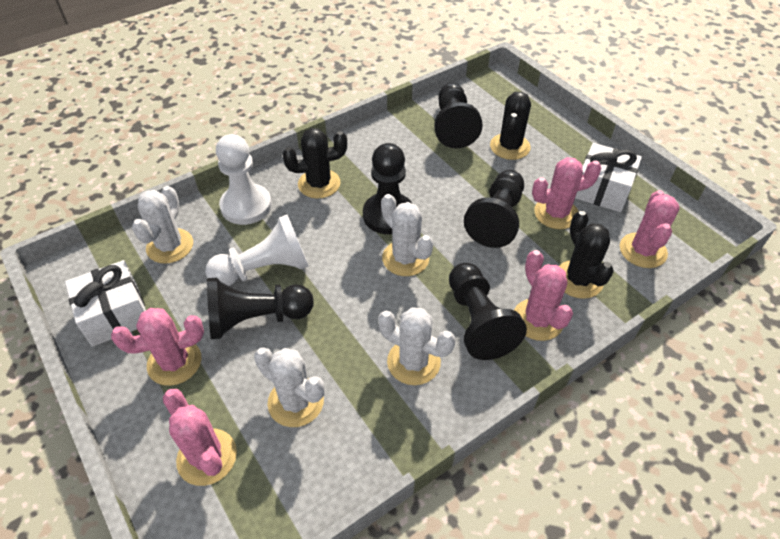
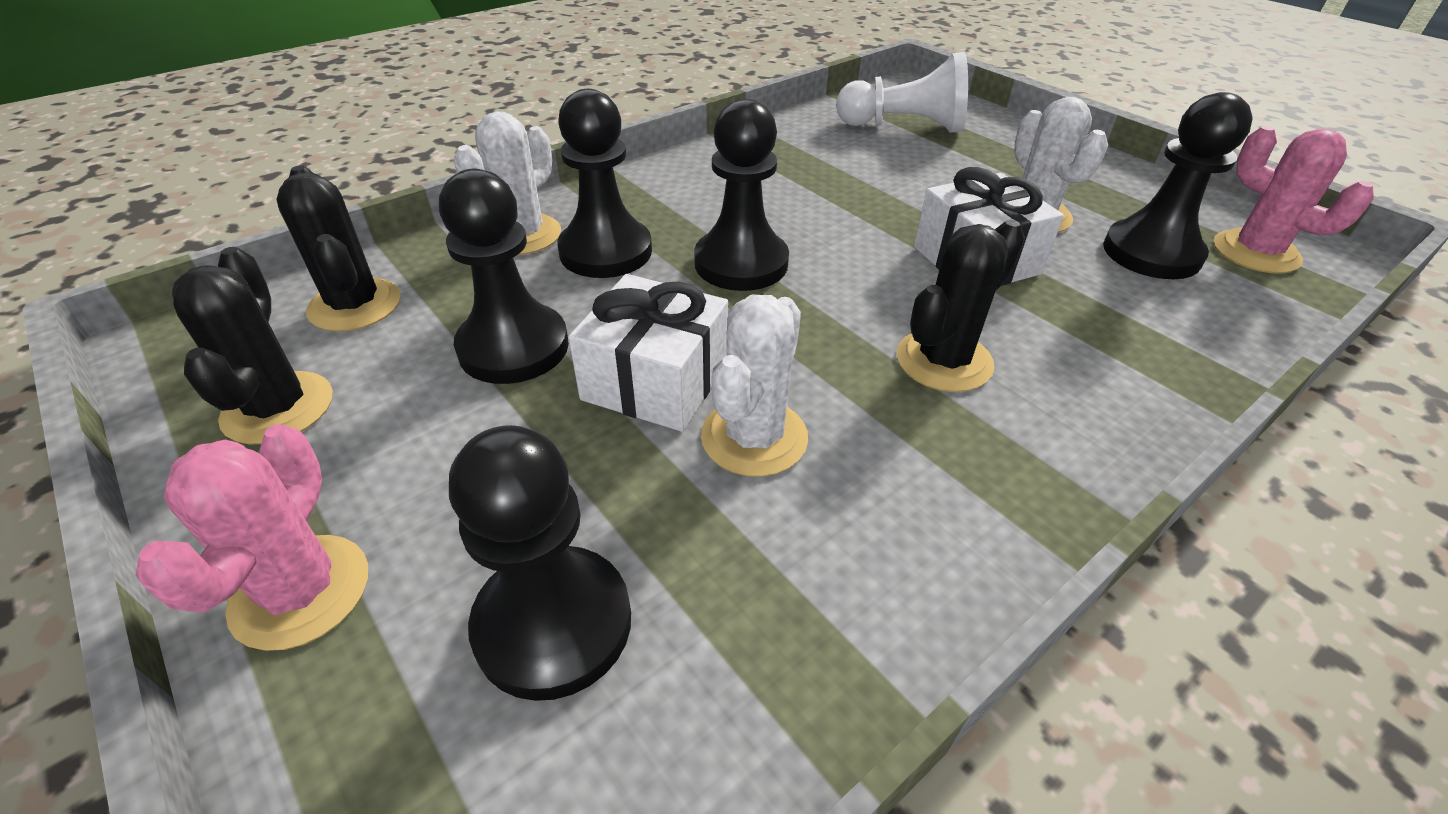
pink cactus: 5 -> 2
white cactus: 4 -> 3
white pawn: 2 -> 1

